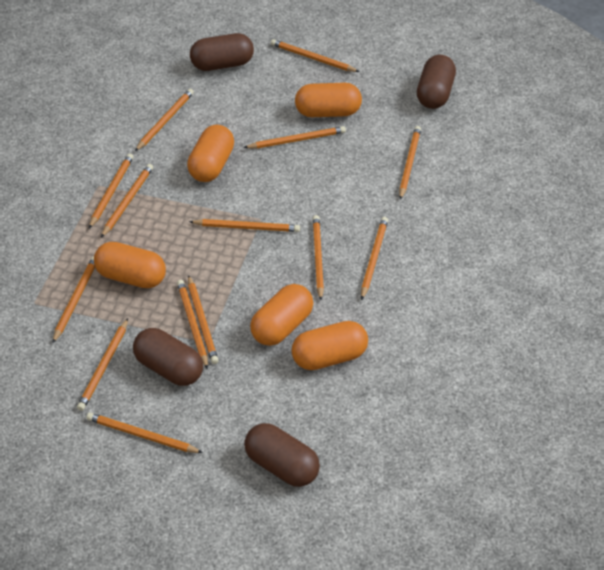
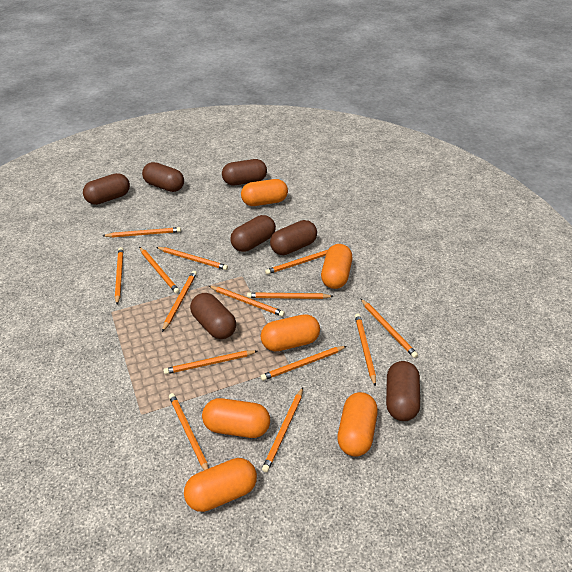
brown capsule: 4 -> 7
orange capsule: 5 -> 6

